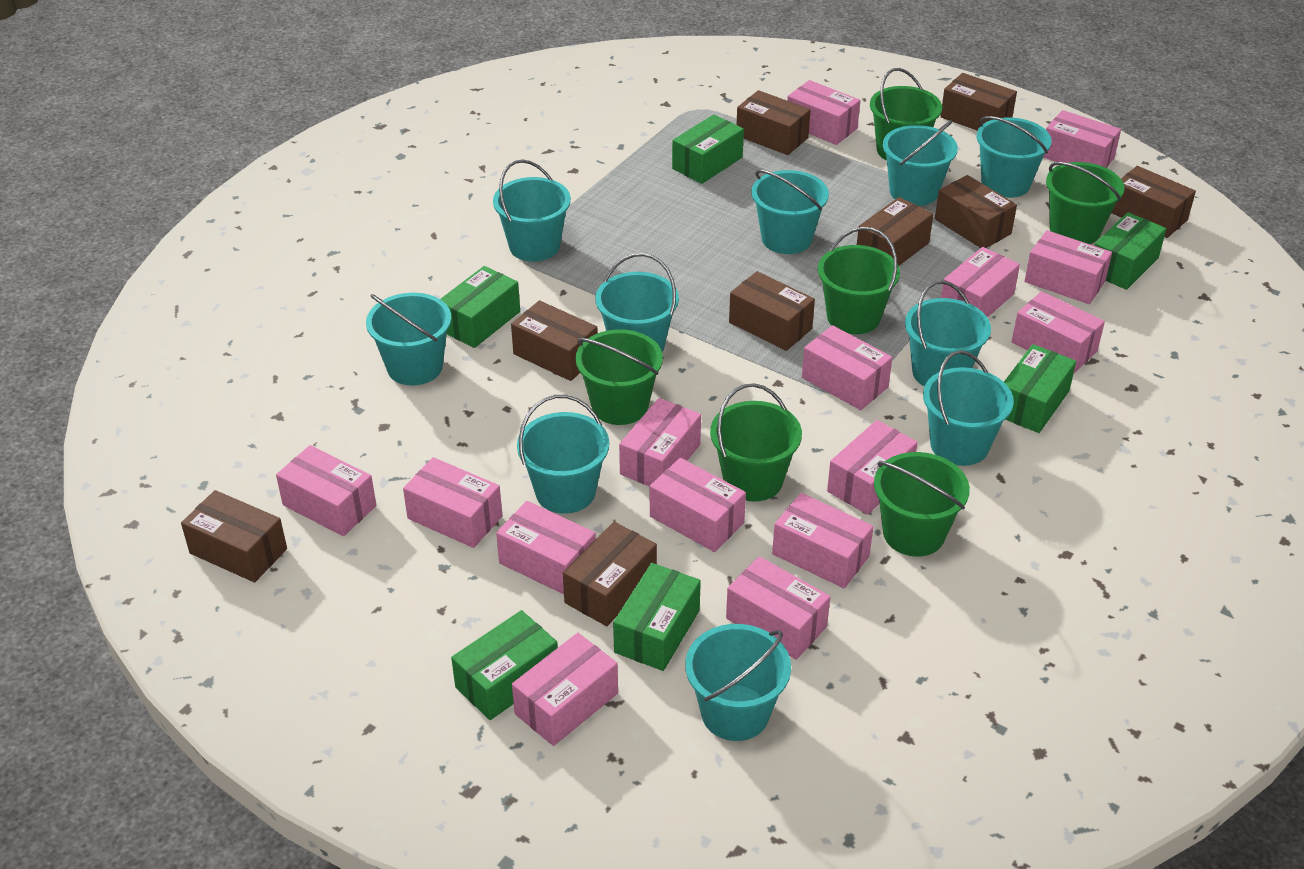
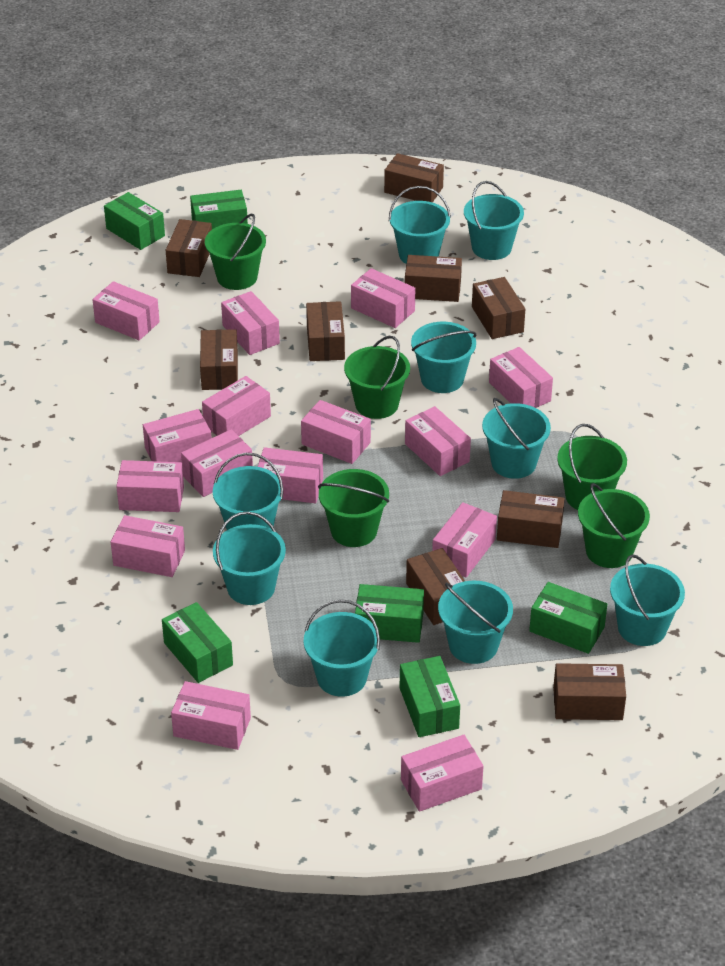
green bucket: 6 -> 5
turquoise bucket: 10 -> 9

